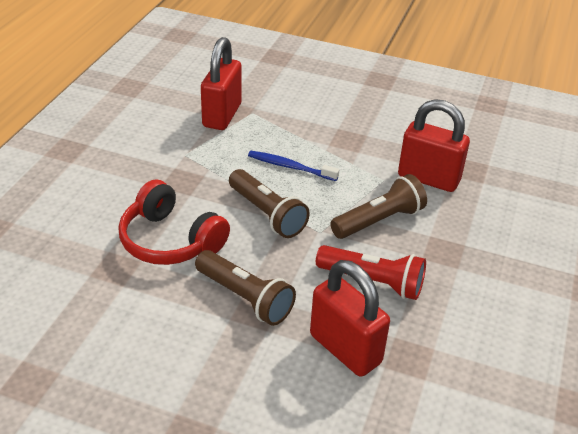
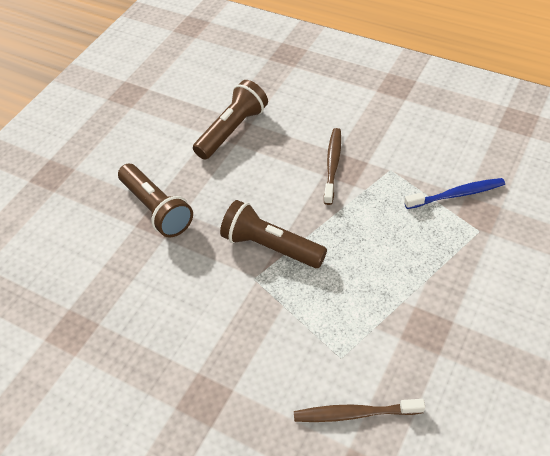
brown toothbrush: 0 -> 2
red flashlight: 1 -> 0
red headphones: 1 -> 0
red padlock: 3 -> 0

